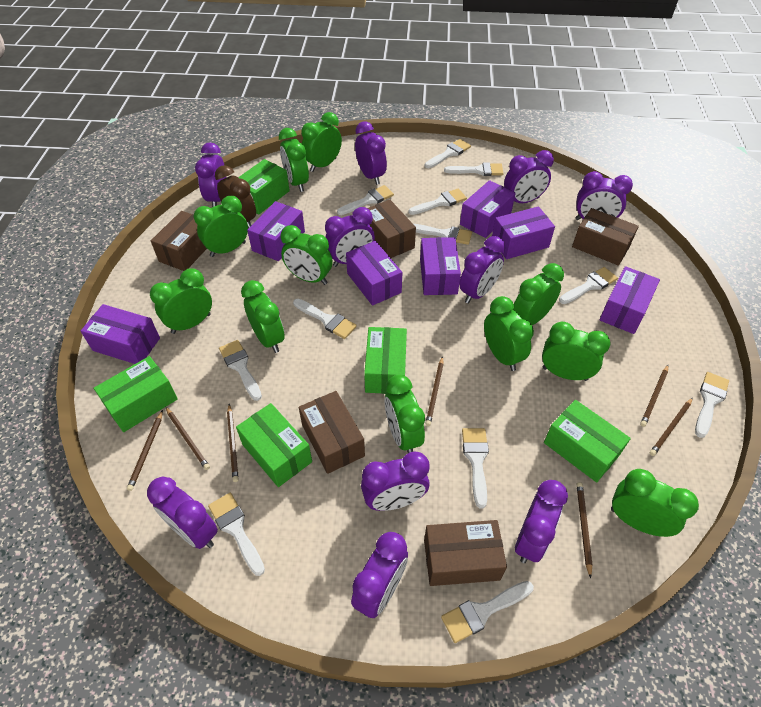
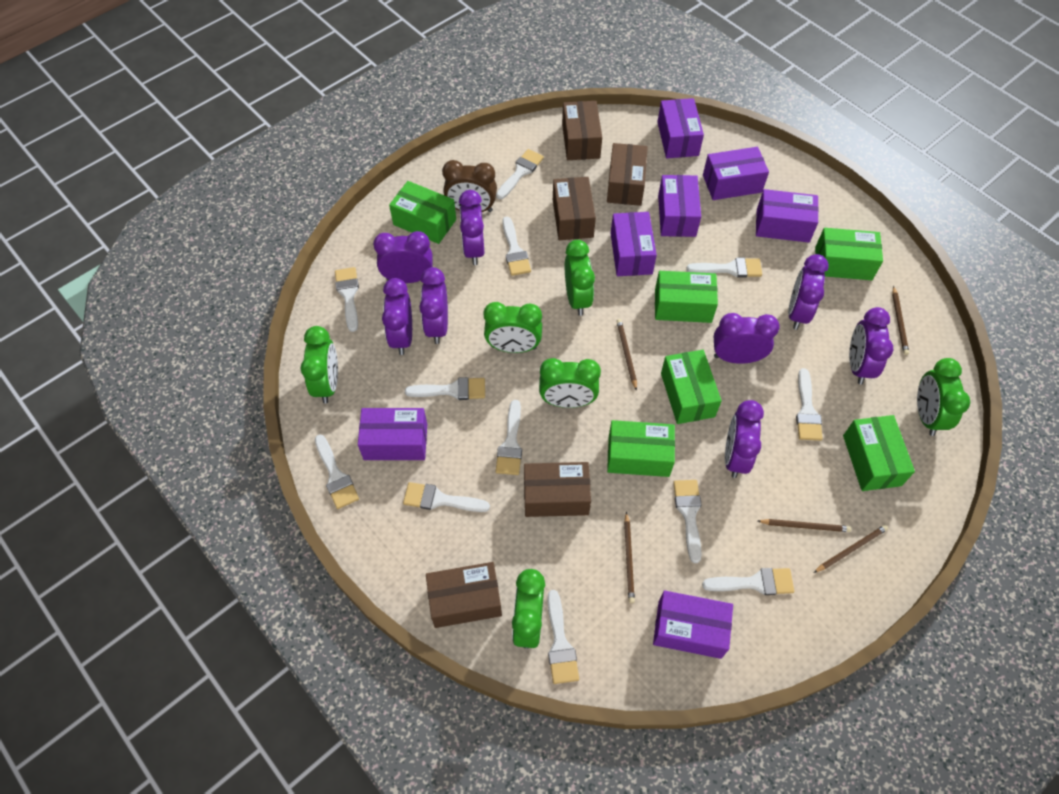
brown pencil: 7 -> 5
green box: 5 -> 6
green clock: 11 -> 6
purple clock: 10 -> 8

